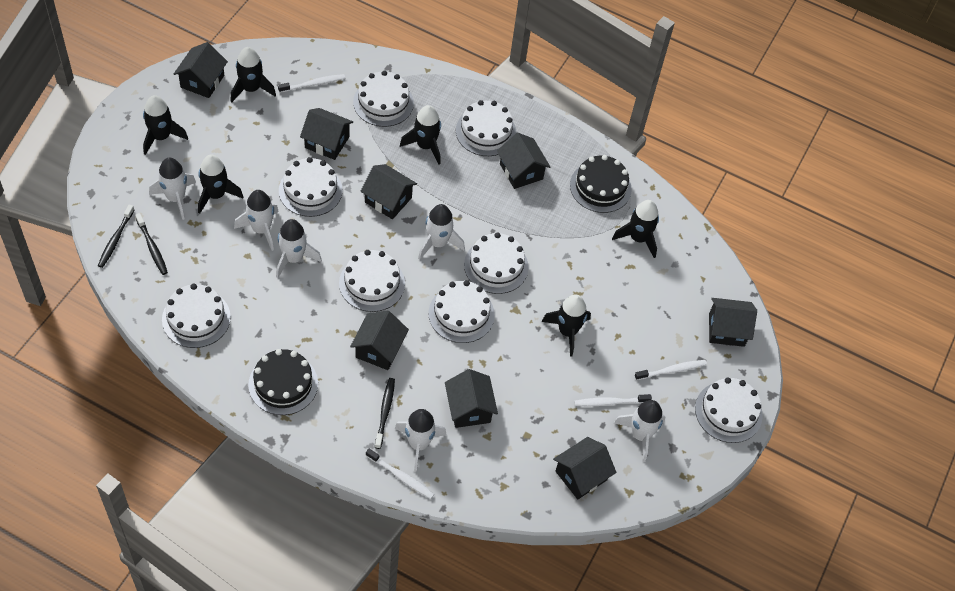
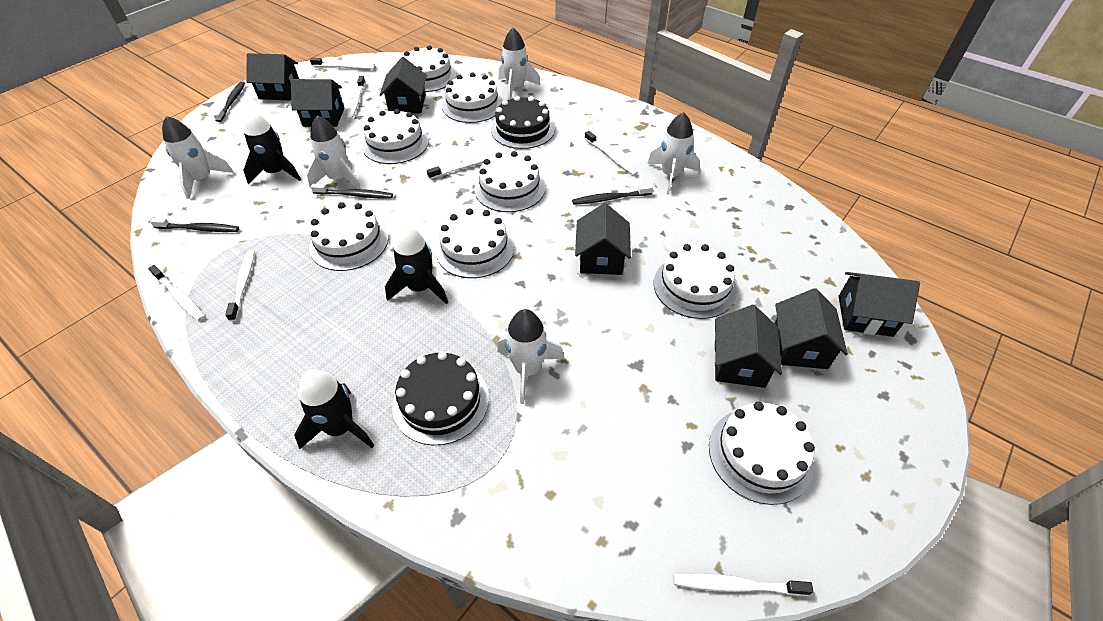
black house: 8 -> 7
black rocket: 6 -> 3
black toothbrush: 3 -> 4
white rocket: 6 -> 5
white toothbrush: 4 -> 7

